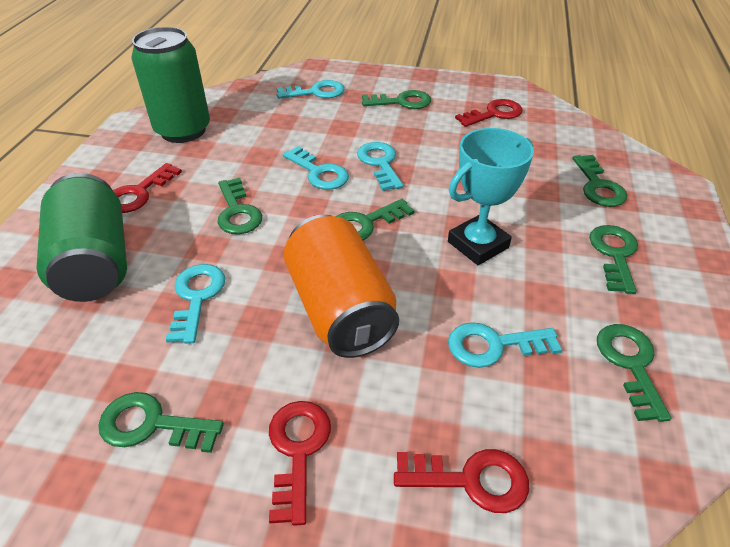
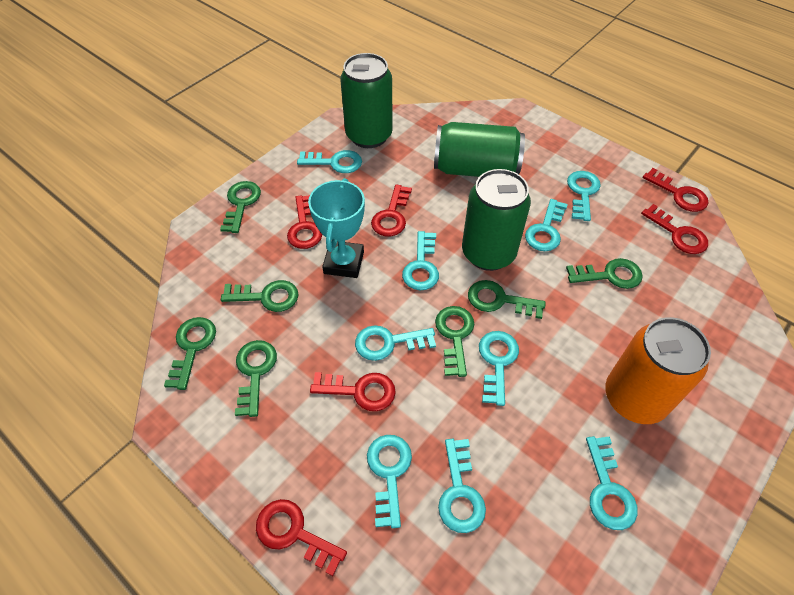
green can: 2 -> 3
red key: 4 -> 6
turquoise key: 5 -> 9

